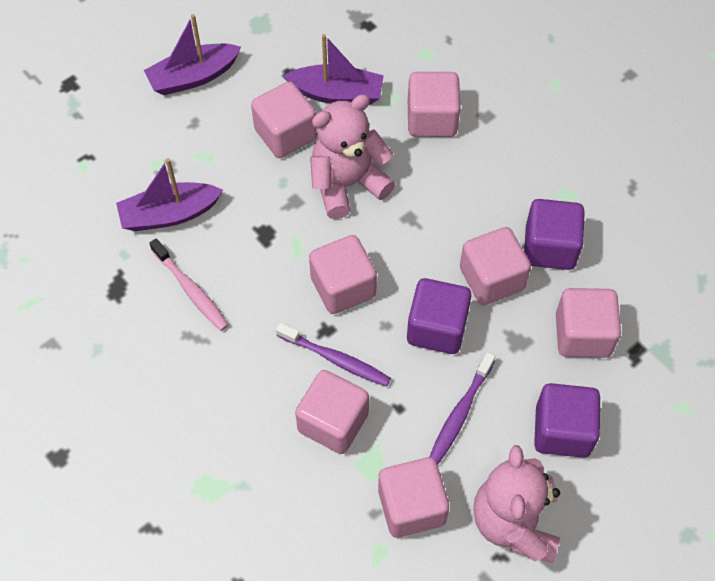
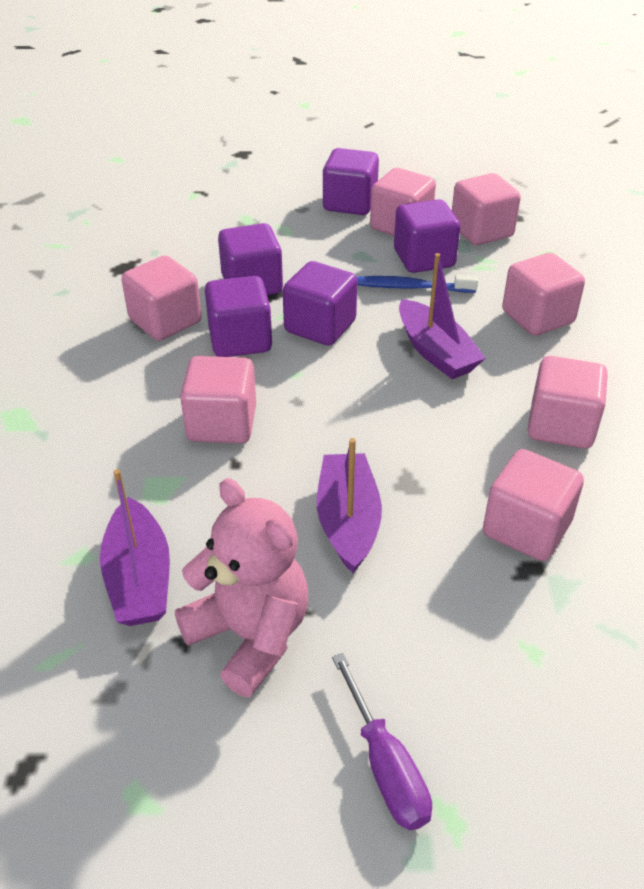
blue toothbrush: 0 -> 1
pink teddy bear: 2 -> 1
pink toothbrush: 1 -> 0
purple cube: 3 -> 5
purple screwdriver: 0 -> 1
purple toothbrush: 2 -> 0

